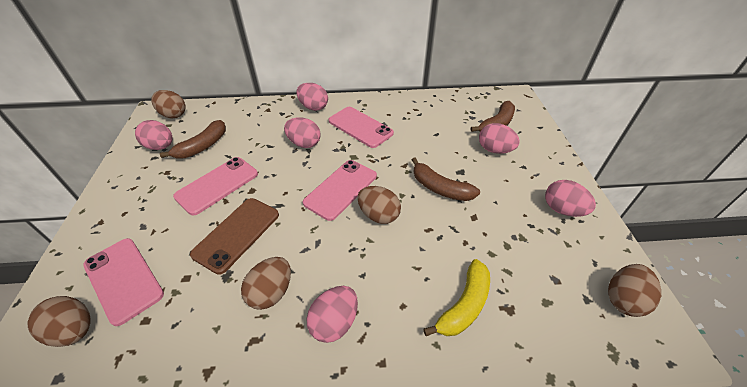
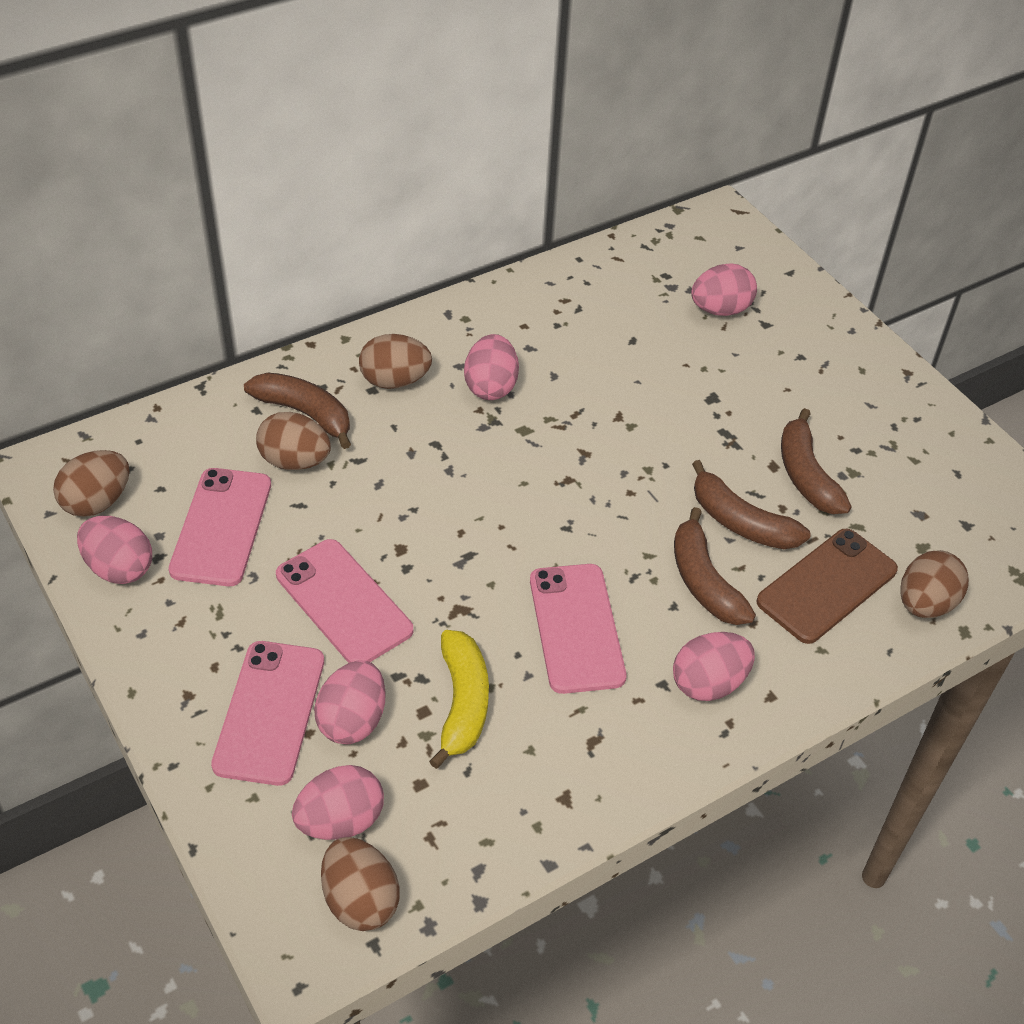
brown banana: 3 -> 4

